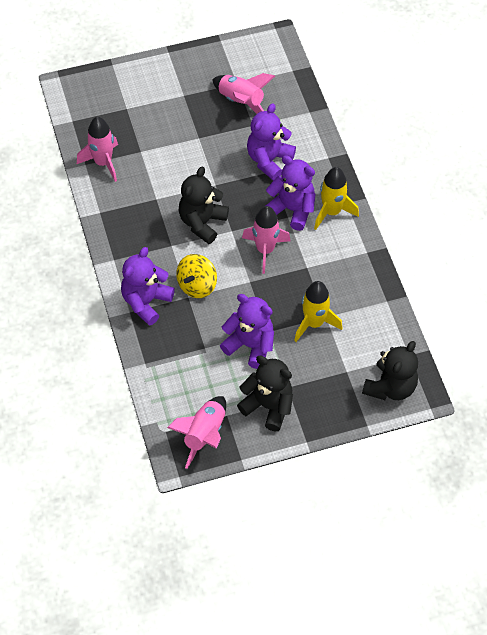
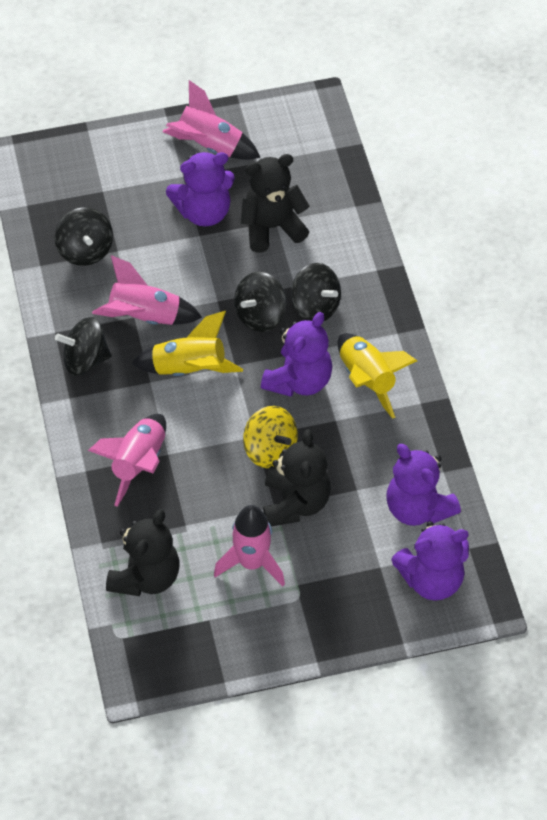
black spinning top: 0 -> 4

